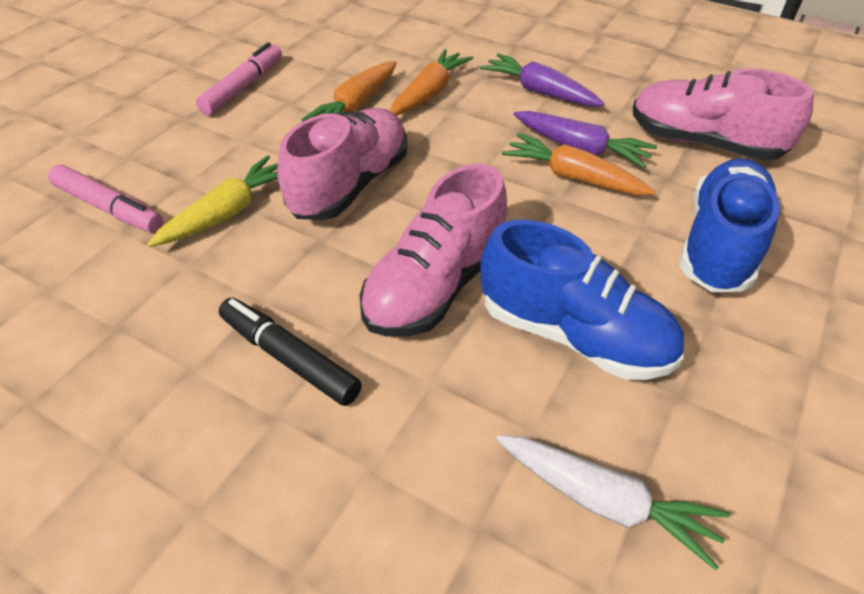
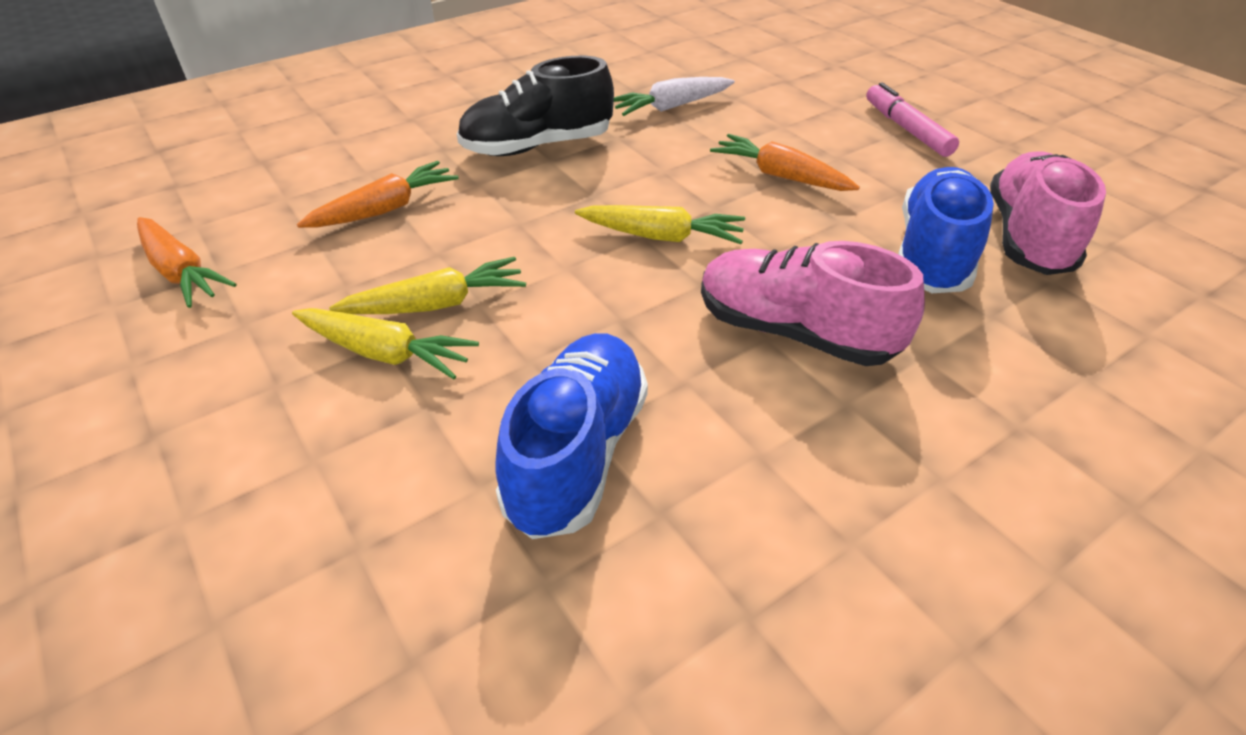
black marker: 1 -> 0
black shoe: 0 -> 1
pink marker: 2 -> 1
pink shoe: 3 -> 2
purple carrot: 2 -> 0
yellow carrot: 1 -> 3

